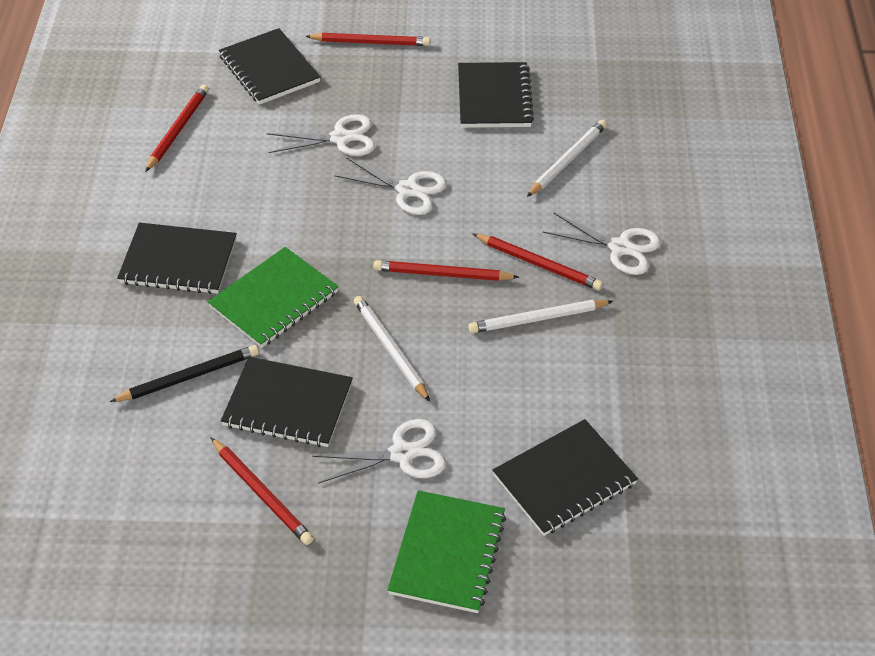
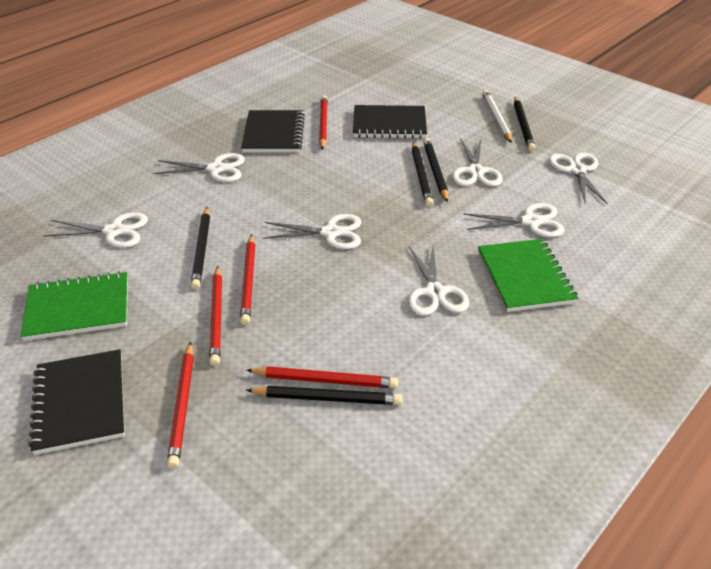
black notebook: 5 -> 3
black pencil: 1 -> 5
white pencil: 3 -> 1
white scissors: 4 -> 7

